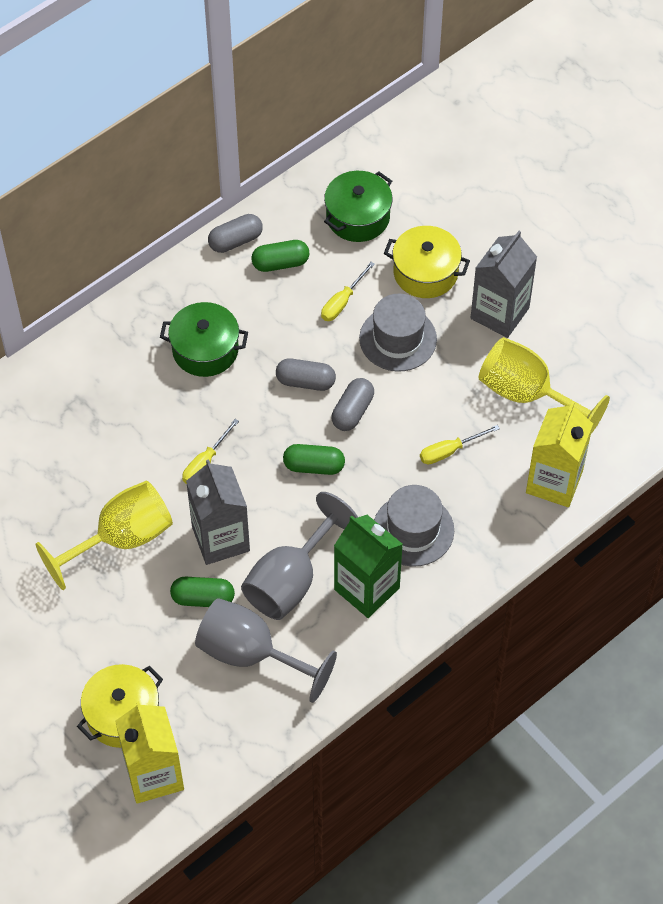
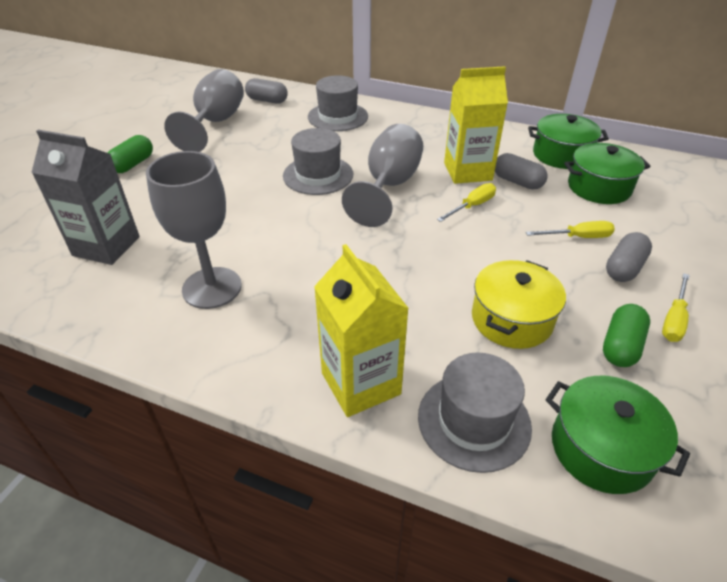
green capsule: 3 -> 2
green carton: 1 -> 0
green pot: 2 -> 3
grey carton: 2 -> 1
grey goblet: 2 -> 3
grey hat: 2 -> 3
yellow goblet: 2 -> 0
yellow pot: 2 -> 1

